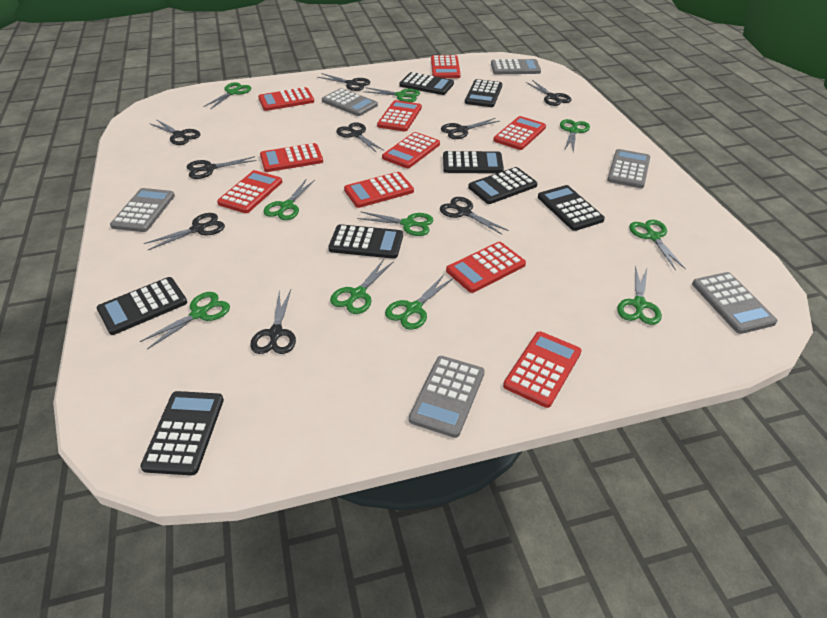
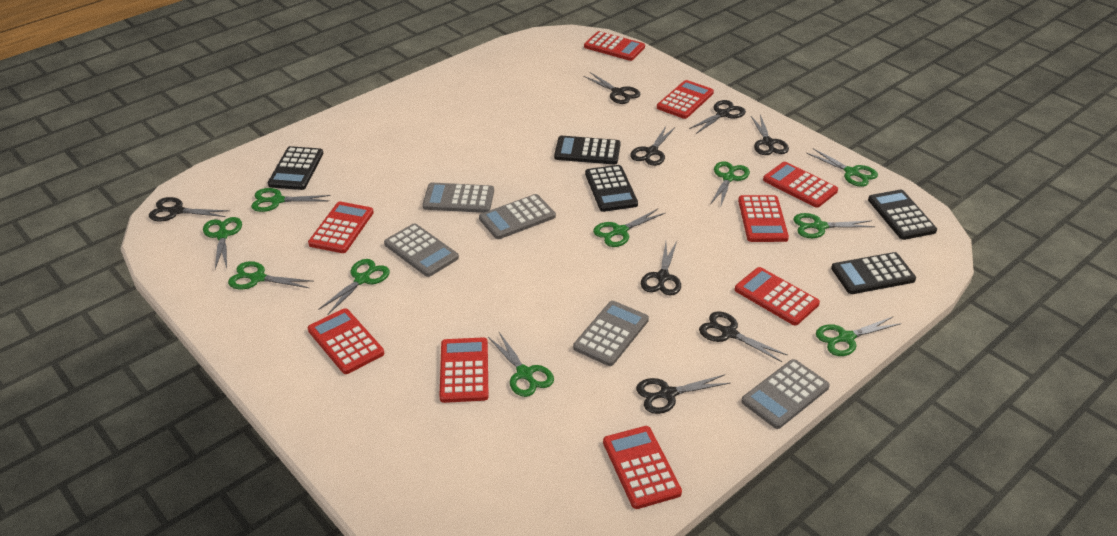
black calculator: 8 -> 5
black scissors: 9 -> 8
grey calculator: 6 -> 5
red calculator: 10 -> 9

